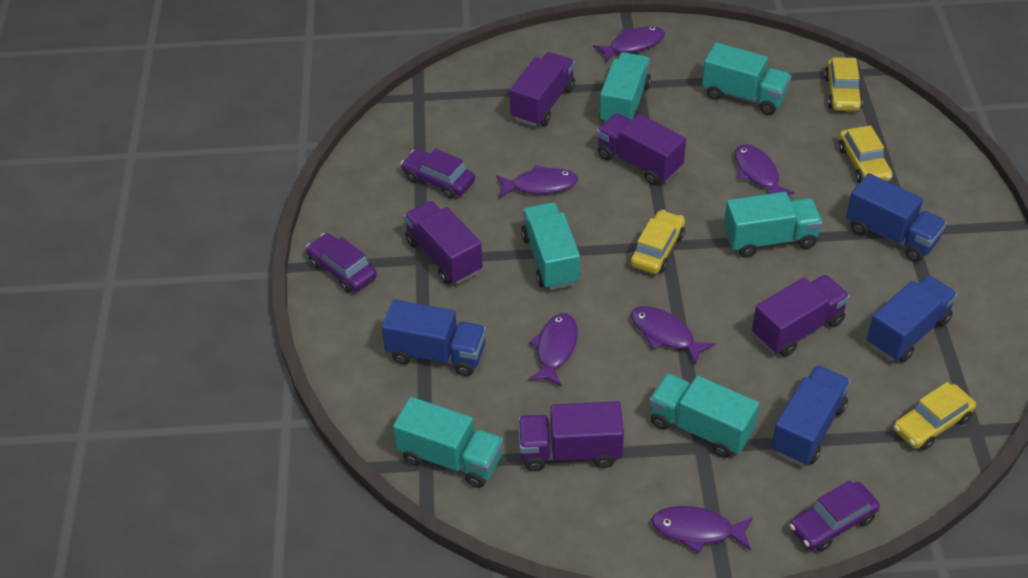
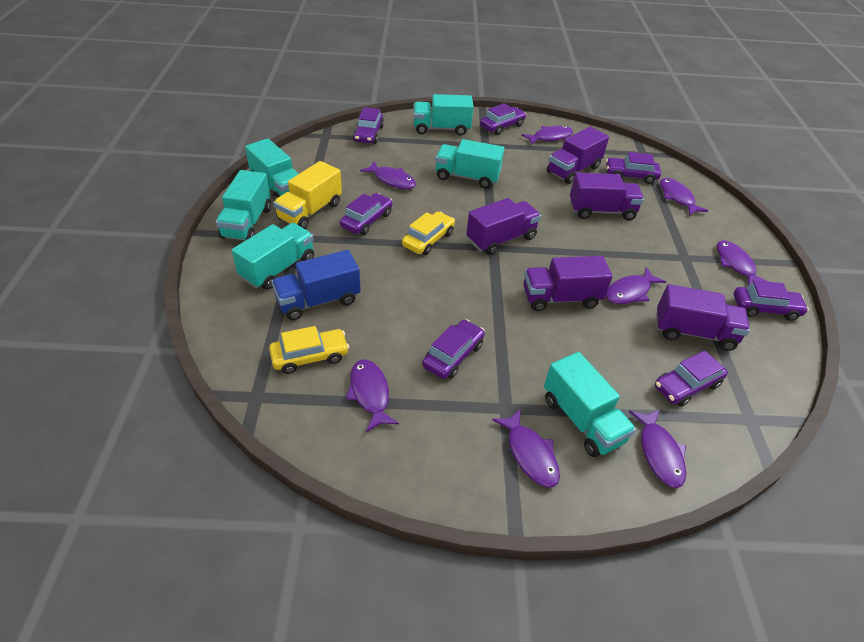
blue truck: 4 -> 1
purple car: 3 -> 7
purple fish: 6 -> 8
yellow car: 4 -> 2
yellow truck: 0 -> 1

